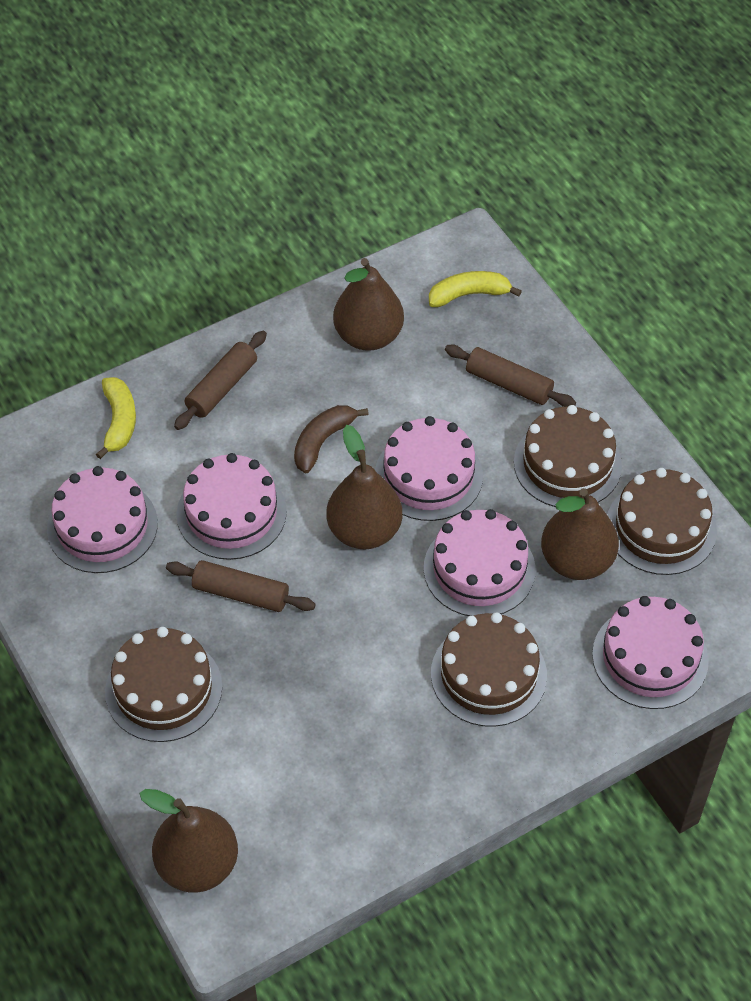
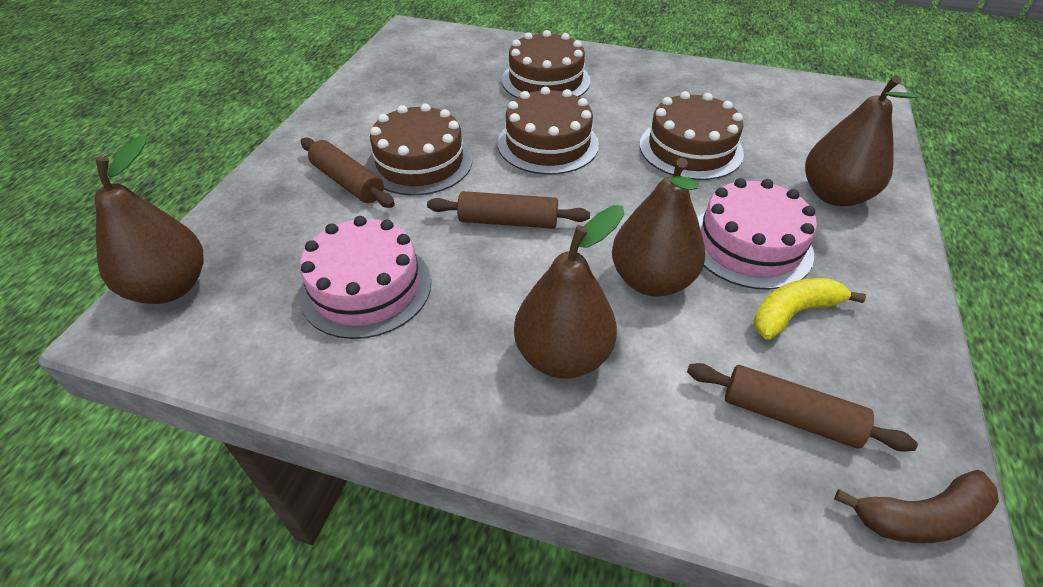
pink cake: 5 -> 2
yellow banana: 2 -> 1

